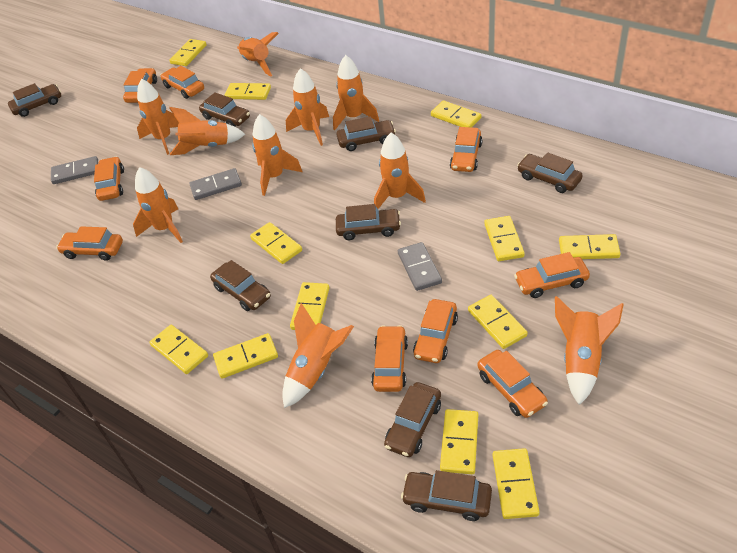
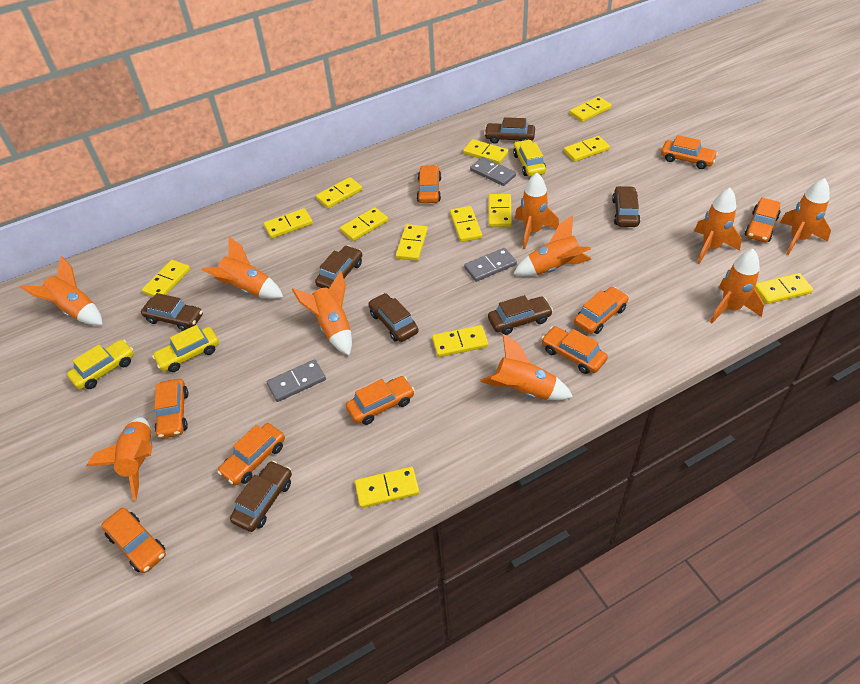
brown car: 8 -> 7
yellow car: 0 -> 3
yellow domino: 12 -> 13

